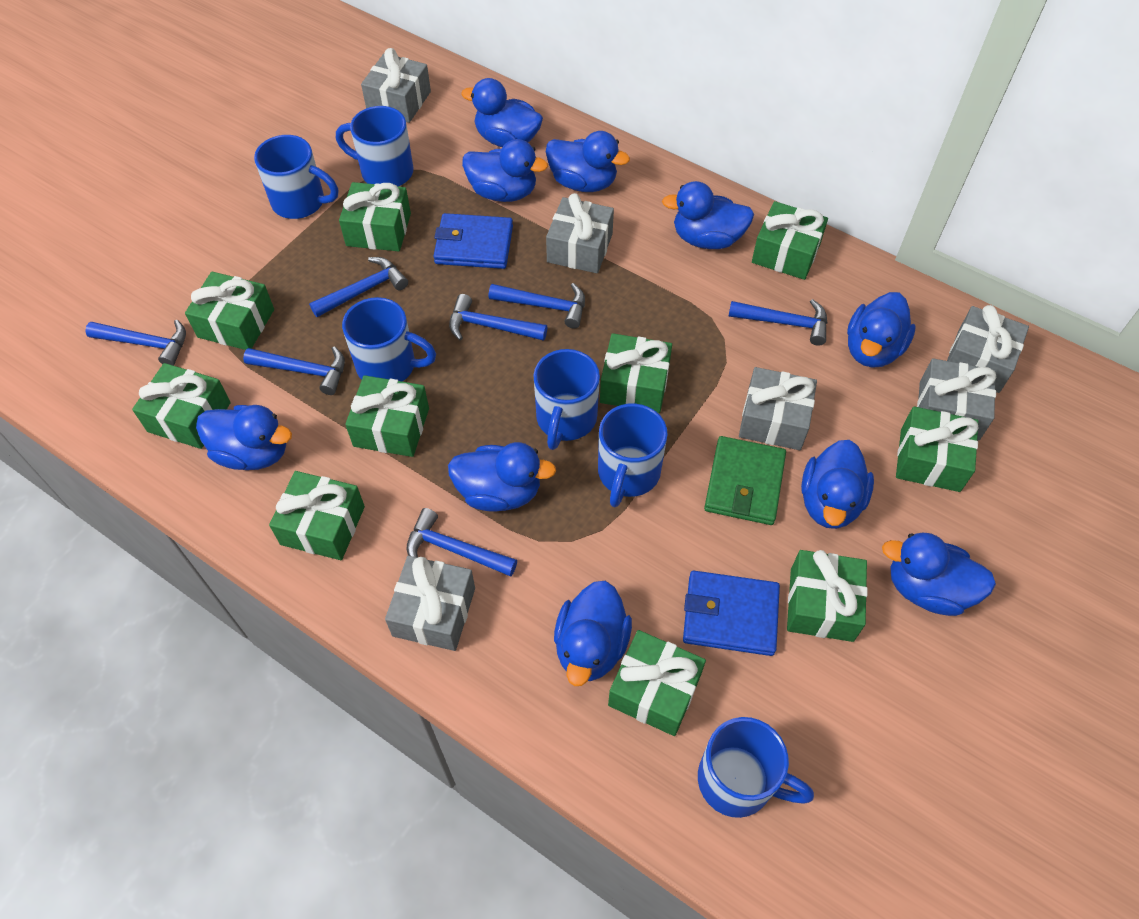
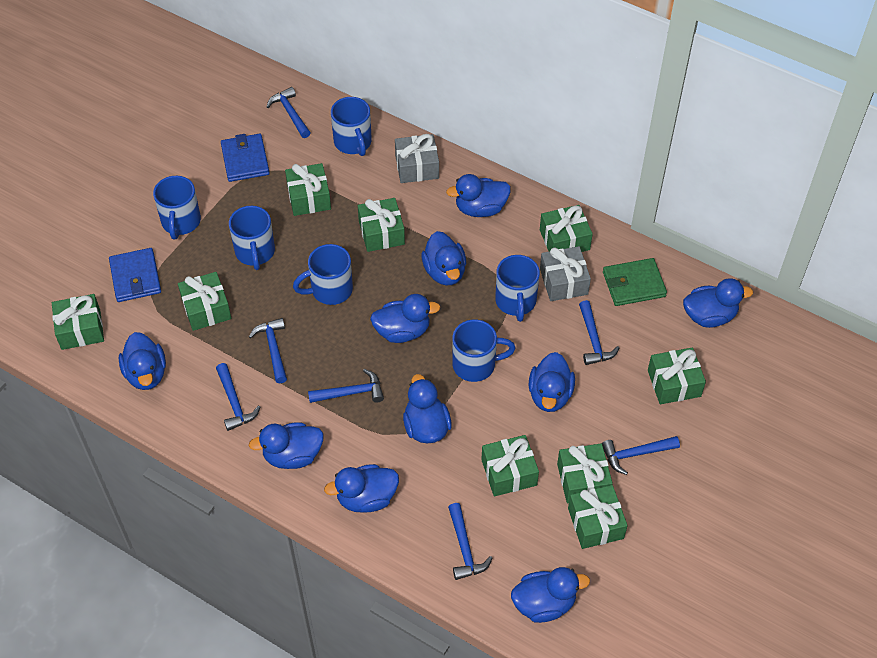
green gift: 10 -> 9
grey gift: 6 -> 2

